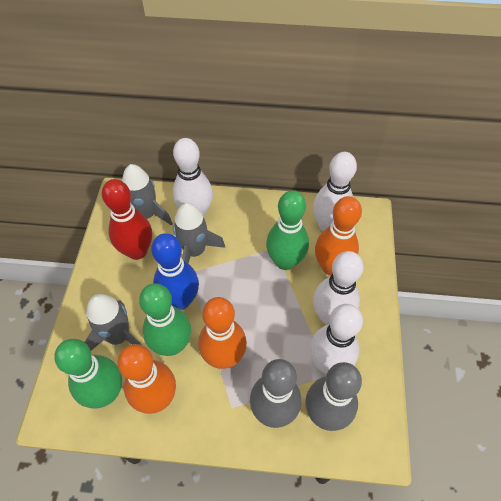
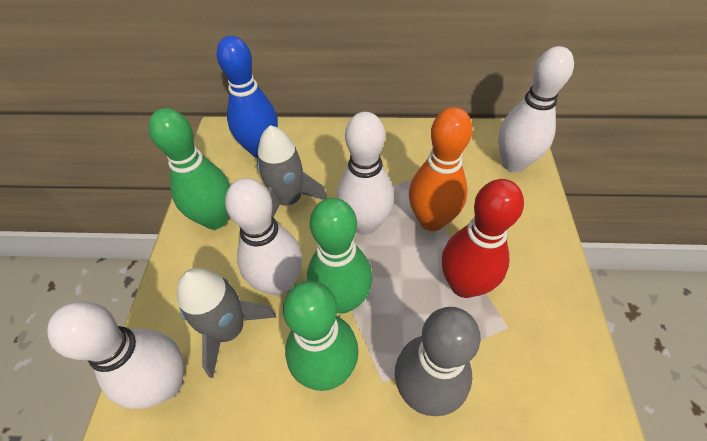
grey bowling pin: 2 -> 1
grey rocket: 3 -> 2
orange bowling pin: 3 -> 1

